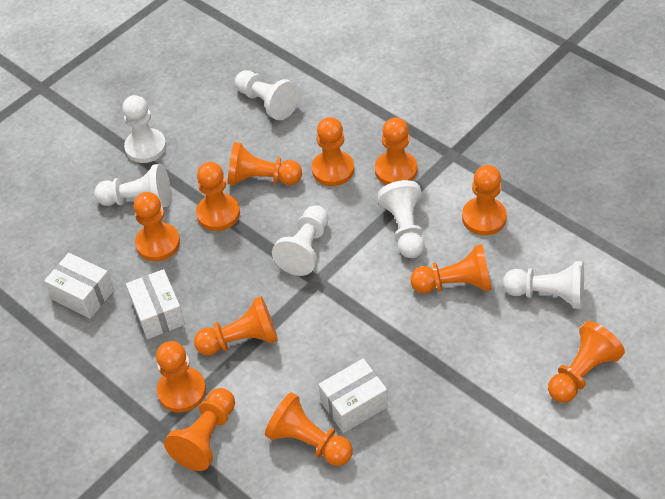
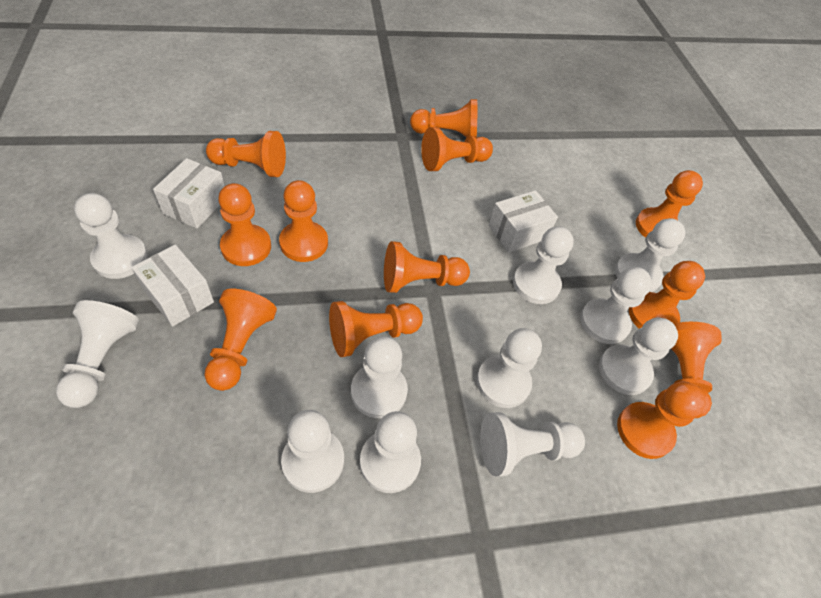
white pawn: 6 -> 11

